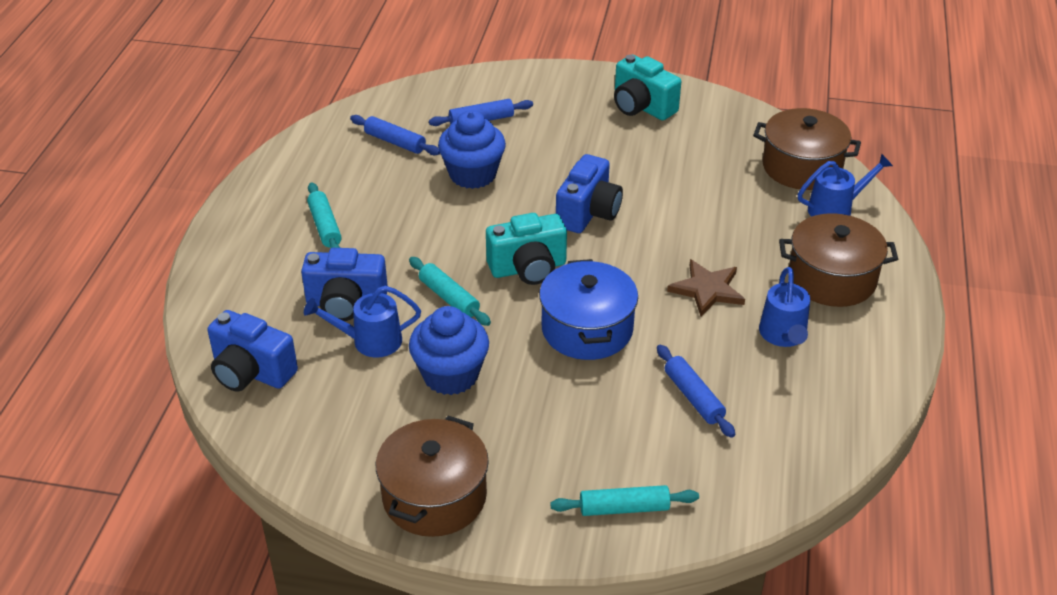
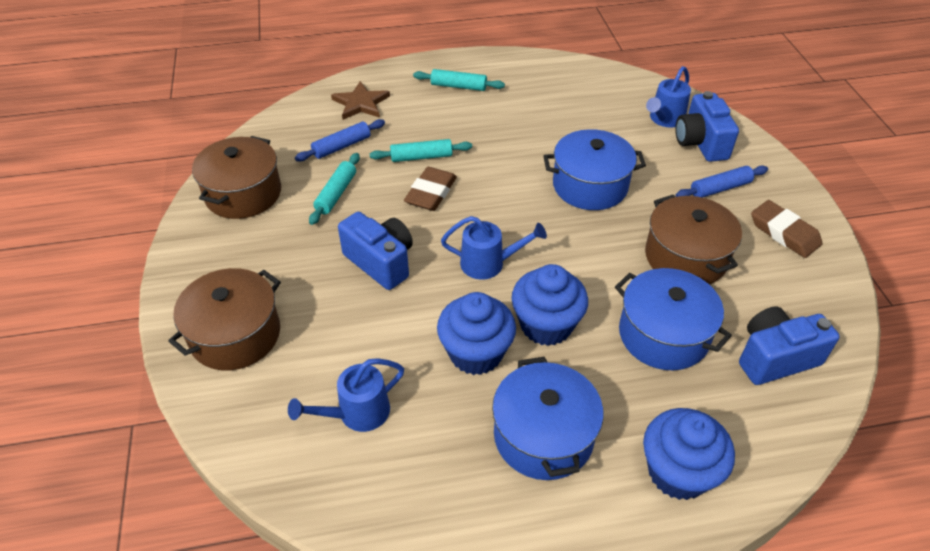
blue cupcake: 2 -> 3
blue pot: 1 -> 3
blue rolling pin: 3 -> 2
brown eraser: 0 -> 2
turquoise camera: 2 -> 0

